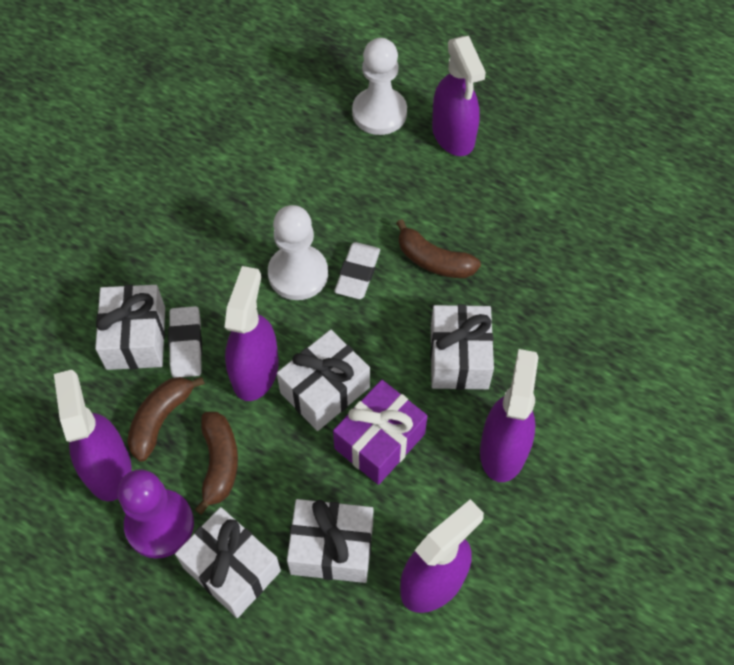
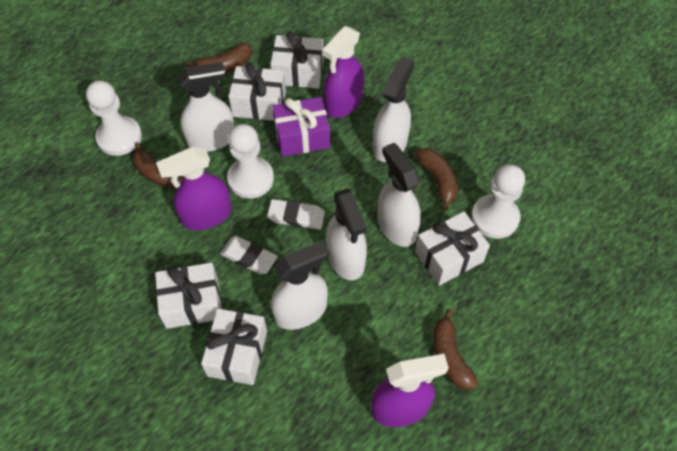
brown banana: 3 -> 4
purple pawn: 1 -> 0
purple spray bottle: 5 -> 3
white pawn: 2 -> 3
white spray bottle: 0 -> 5

